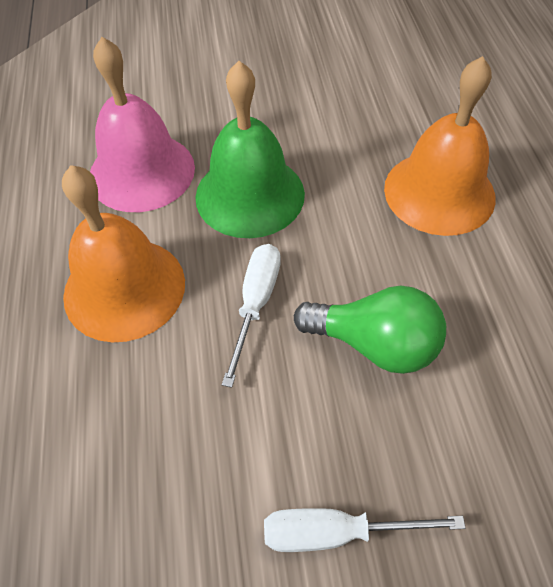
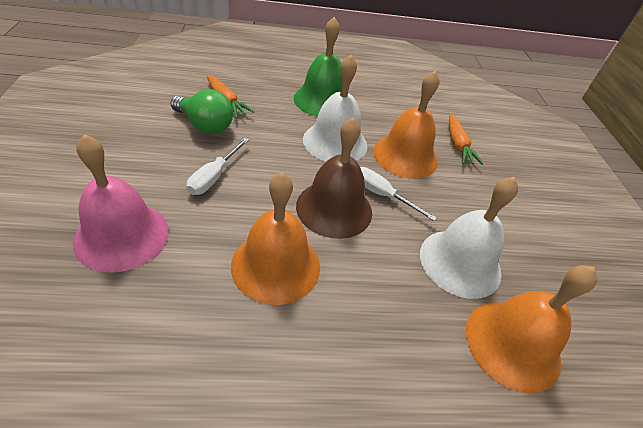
brown bell: 0 -> 1
orange bell: 2 -> 3
orange carrot: 0 -> 2
white bell: 0 -> 2

